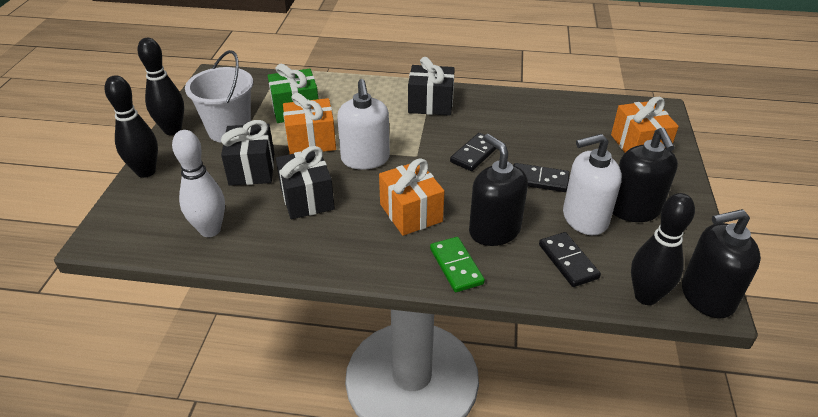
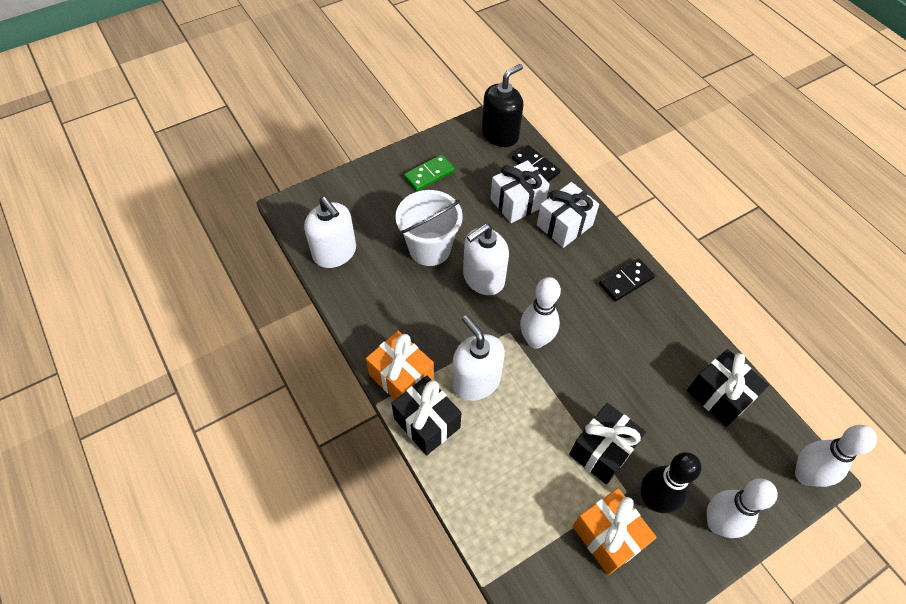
black bowling pin: 3 -> 1
black domino: 3 -> 2
black soap dispenser: 3 -> 1
green gift: 1 -> 0
orange gift: 3 -> 2
white bowling pin: 1 -> 3
white gift: 0 -> 2
white soap dispenser: 2 -> 3

